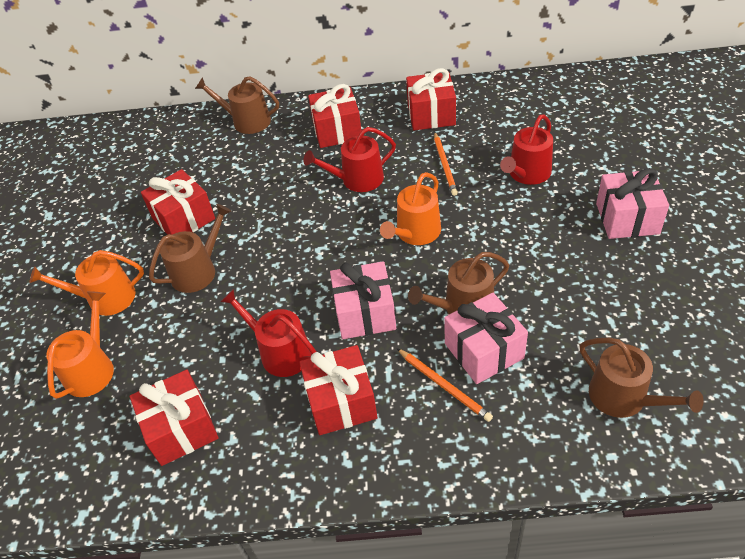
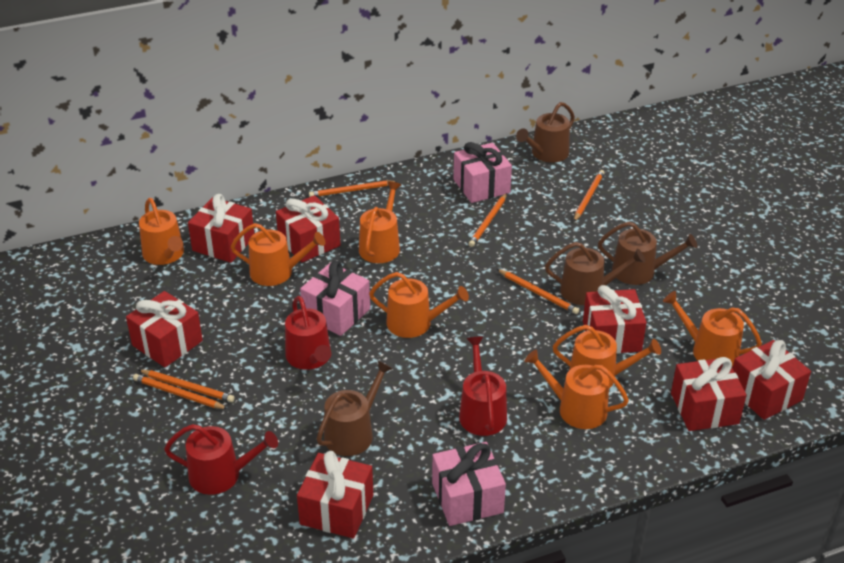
orange pencil: 2 -> 6
orange watering can: 3 -> 7
red gift: 5 -> 7

